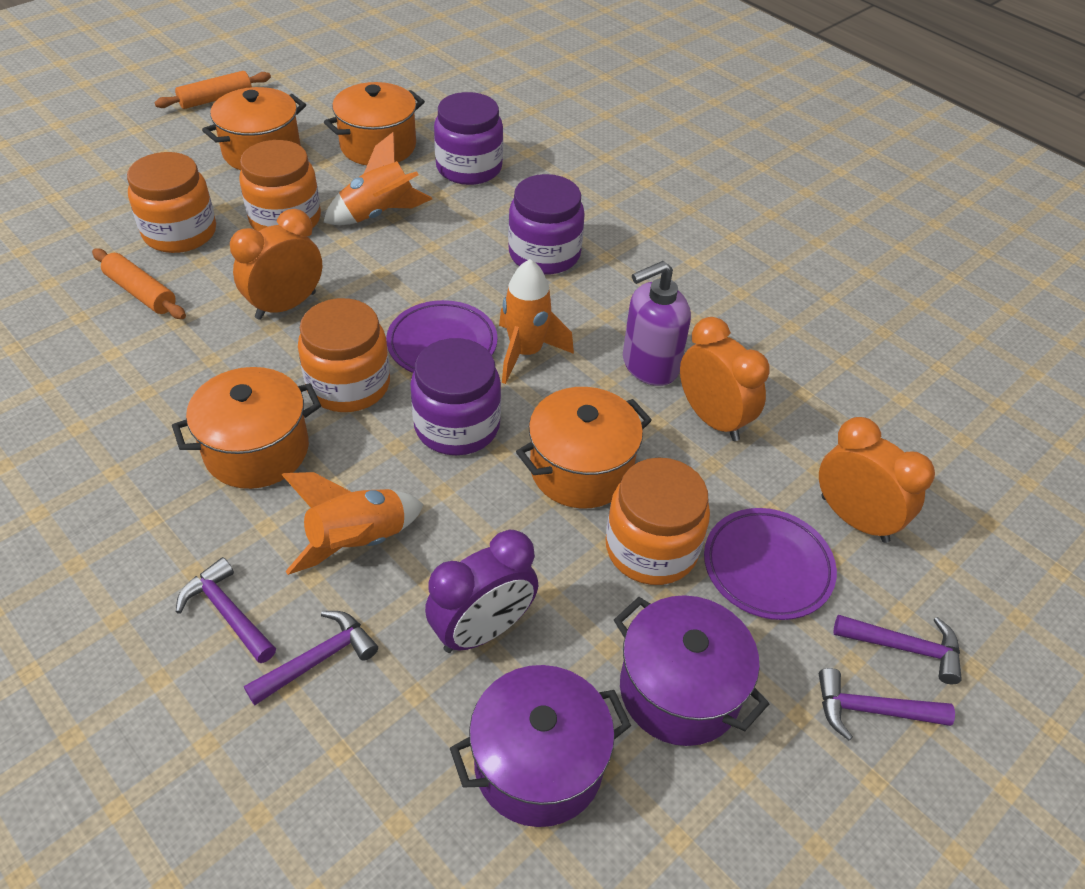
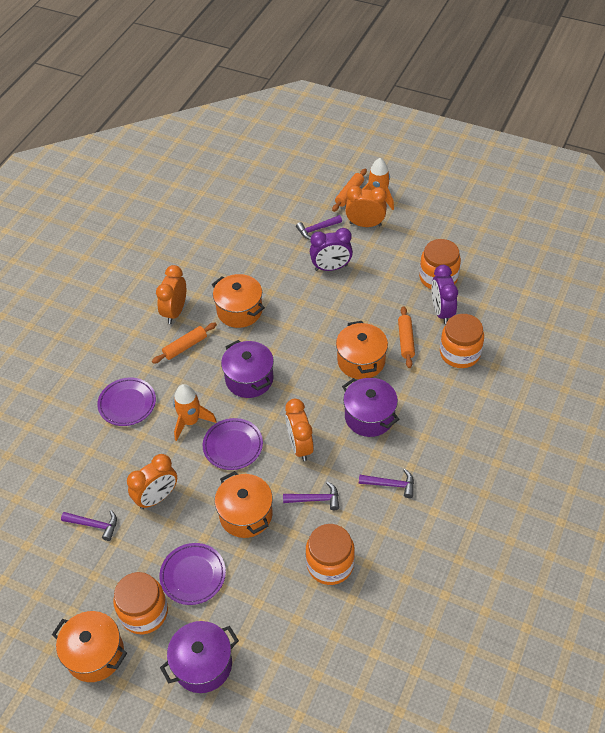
orange clock: 3 -> 4
orange rocket: 3 -> 2
orange rolling pin: 2 -> 3
purple clock: 1 -> 2
purple jar: 3 -> 0
purple plate: 2 -> 3
purple pot: 2 -> 3
purple soap dispenser: 1 -> 0

